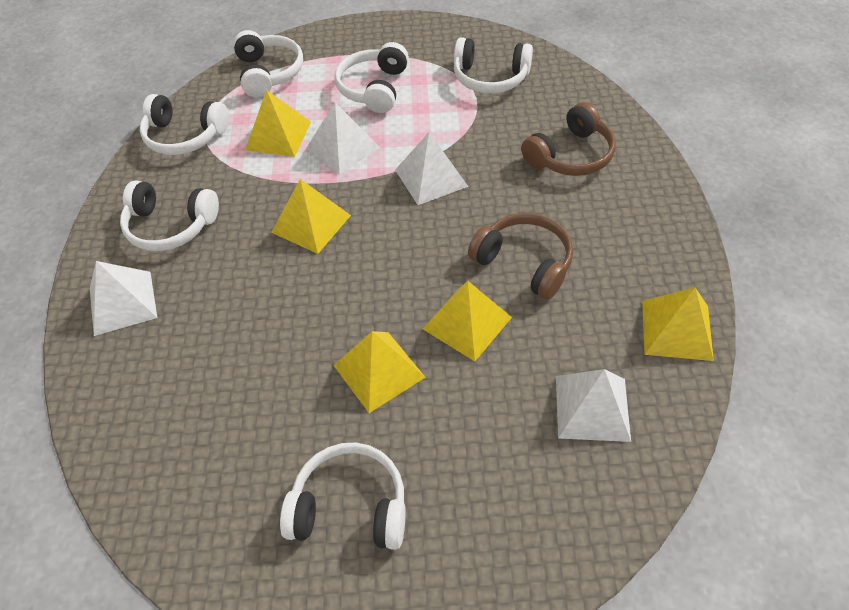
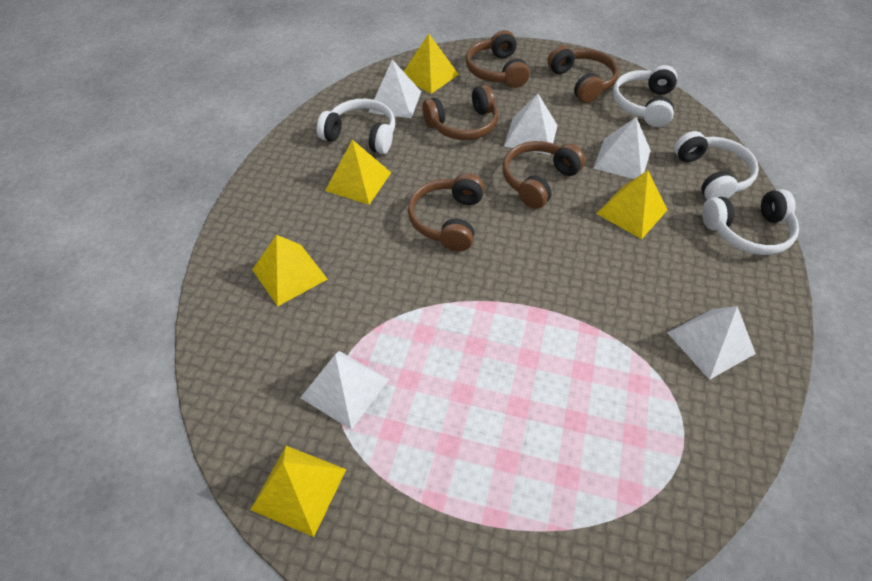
brown headphones: 2 -> 5
white headphones: 6 -> 4
white pyramid: 4 -> 5

